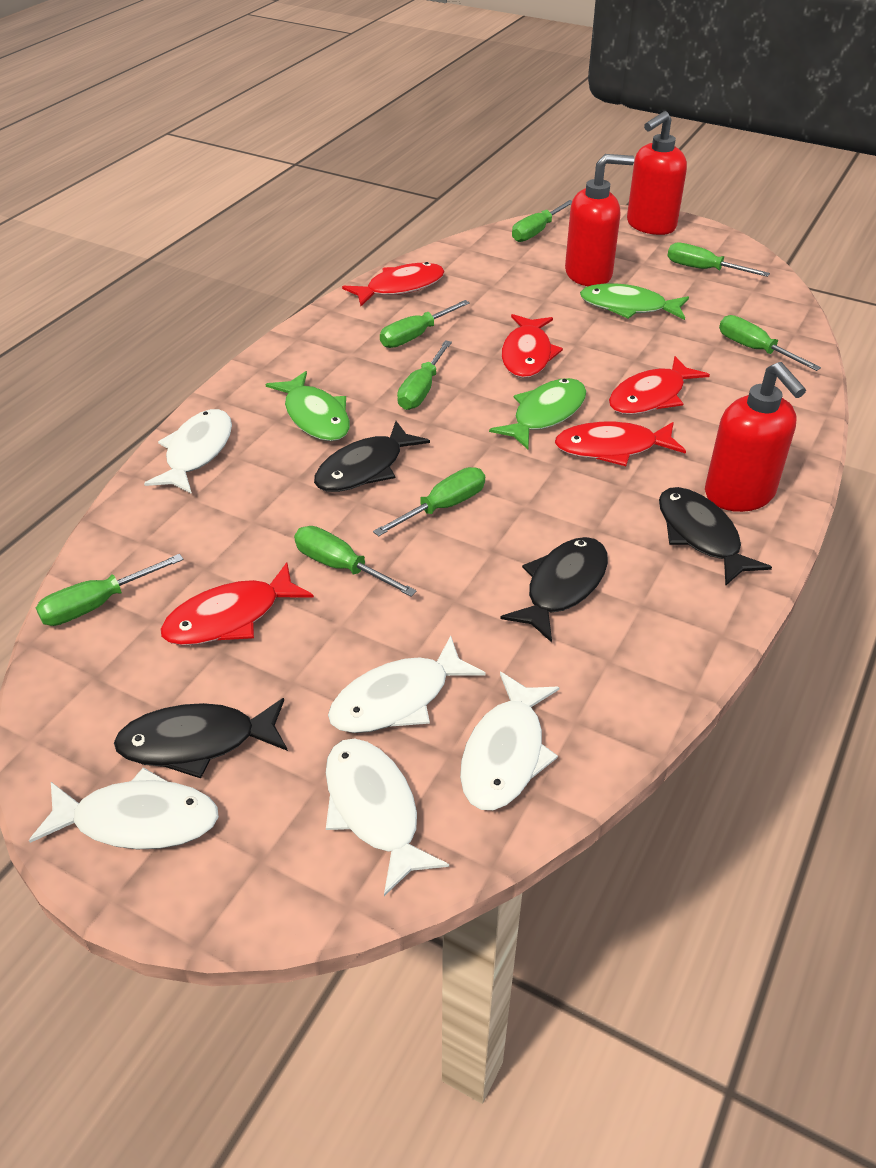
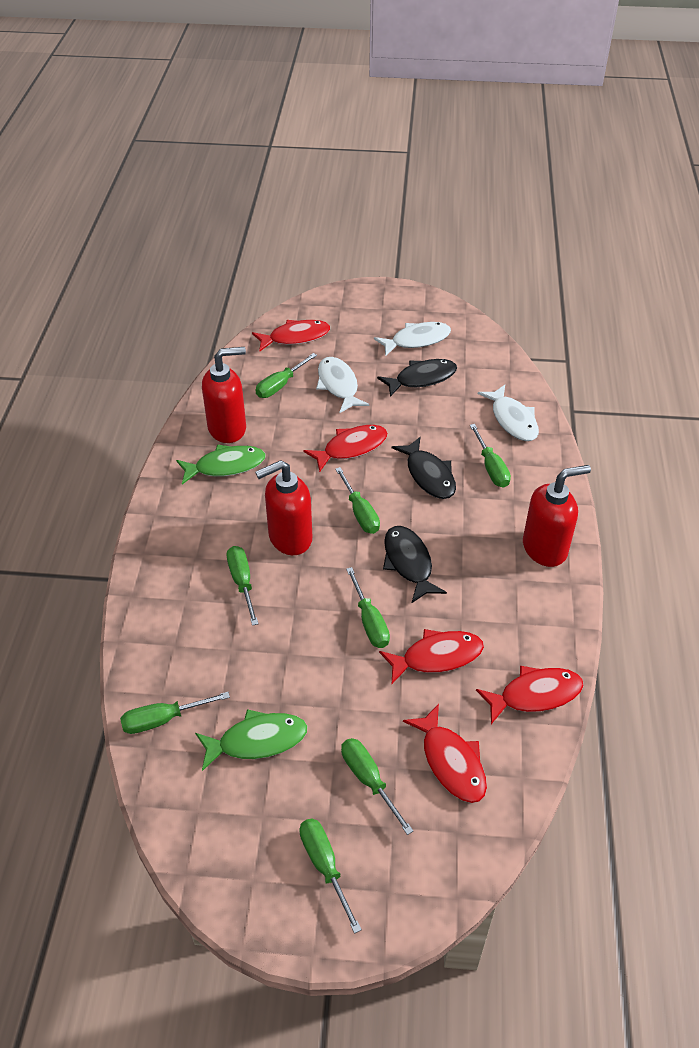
black fish: 4 -> 3
green fish: 3 -> 2
white fish: 5 -> 3

